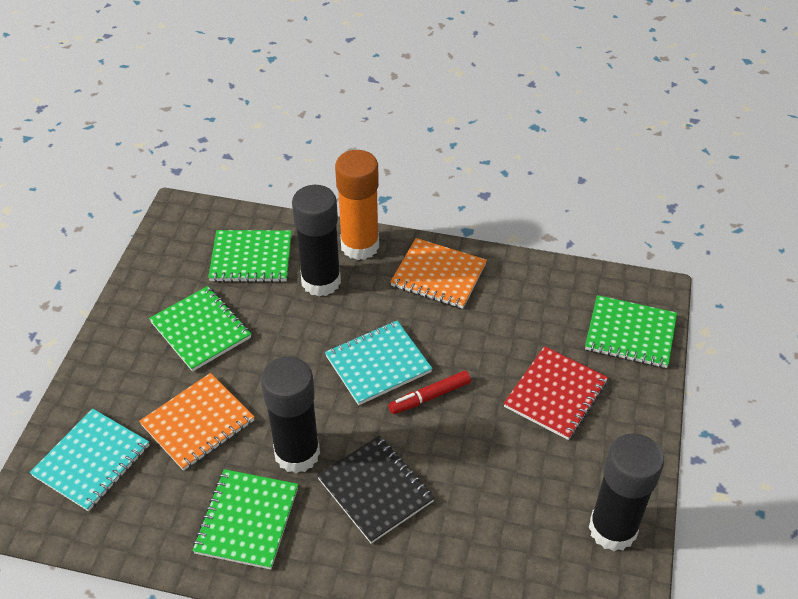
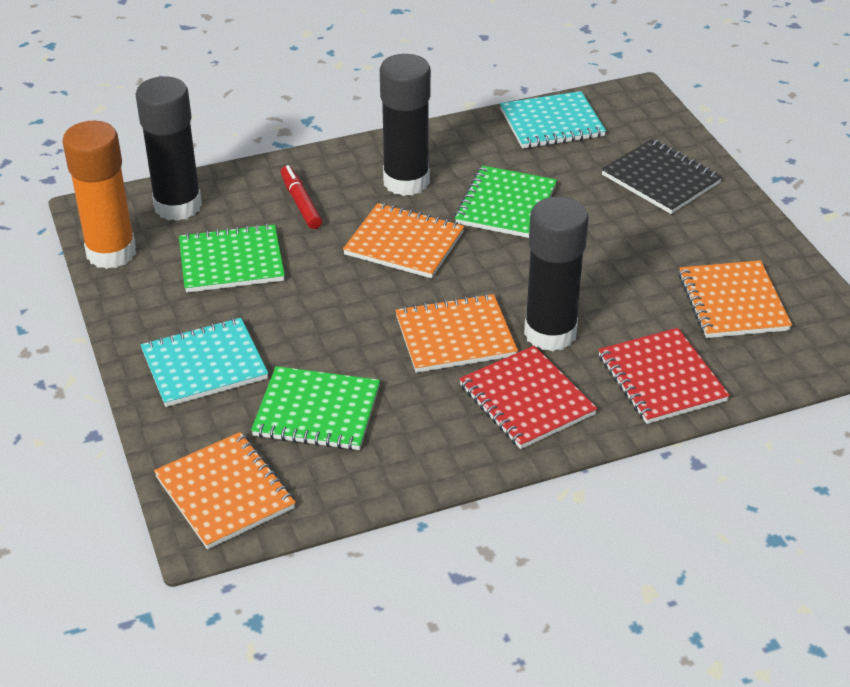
green notebook: 4 -> 3
orange notebook: 2 -> 4
red notebook: 1 -> 2

